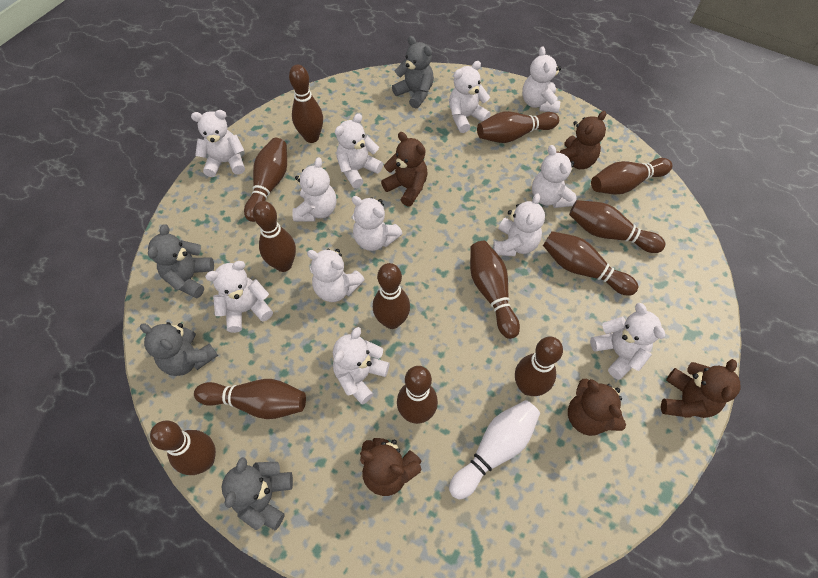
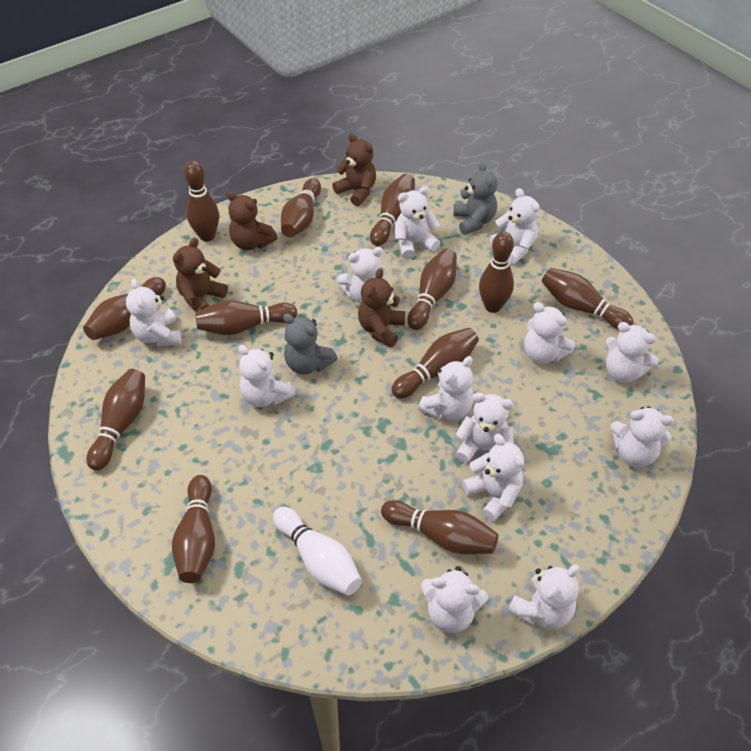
brown bowling pin: 13 -> 12
brown teddy bear: 5 -> 4
grey teddy bear: 4 -> 2
white teddy bear: 12 -> 13

